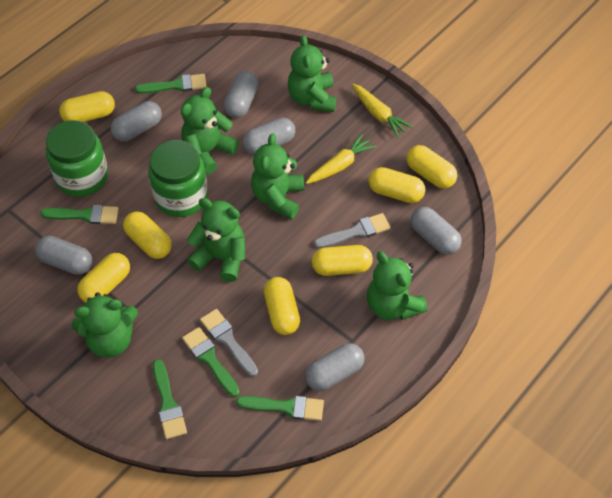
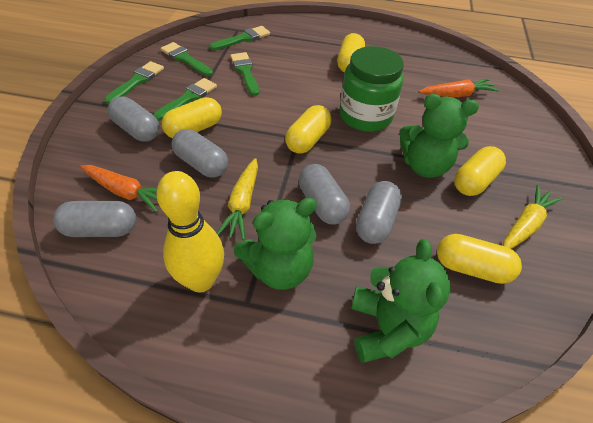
green jar: 2 -> 1
green teddy bear: 6 -> 3
grey brush: 2 -> 0
grey capsule: 6 -> 5
orange carrot: 0 -> 2
yellow bowling pin: 0 -> 1
yellow capsule: 7 -> 5

